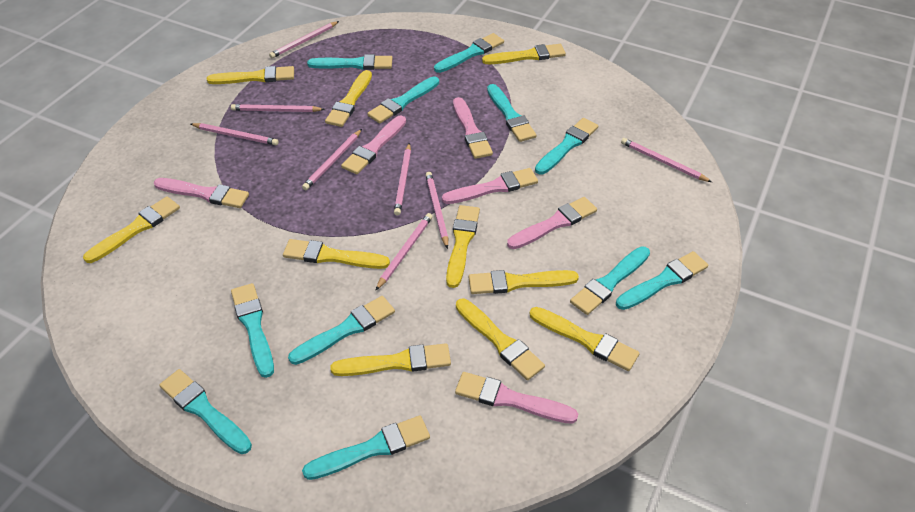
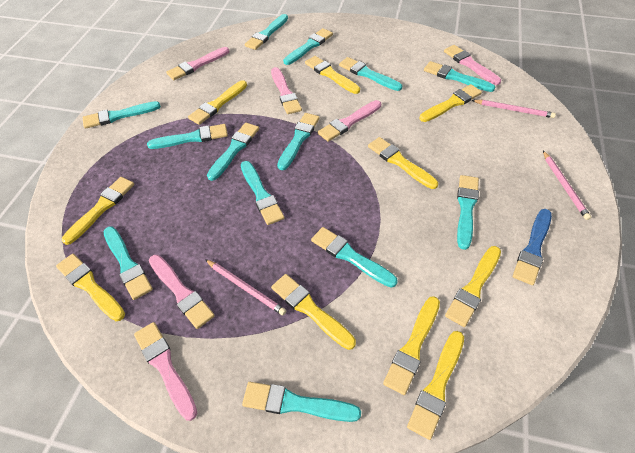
blue brush: 0 -> 1
pink pencil: 8 -> 3
turquoise brush: 11 -> 13

